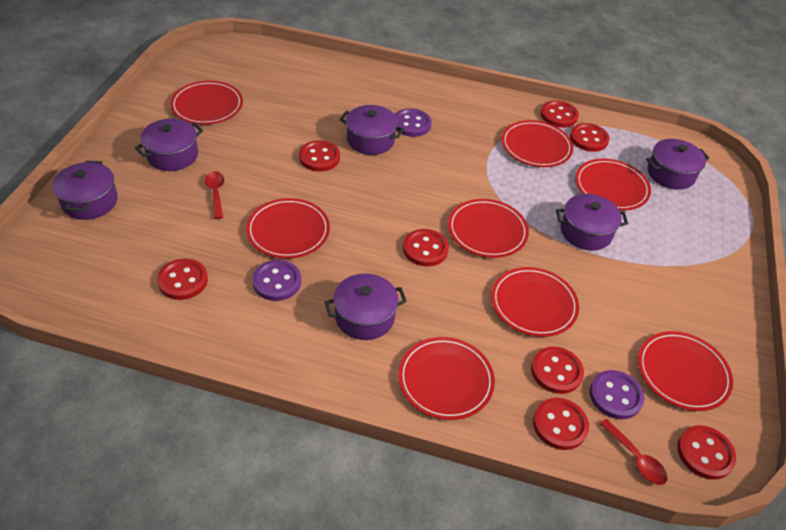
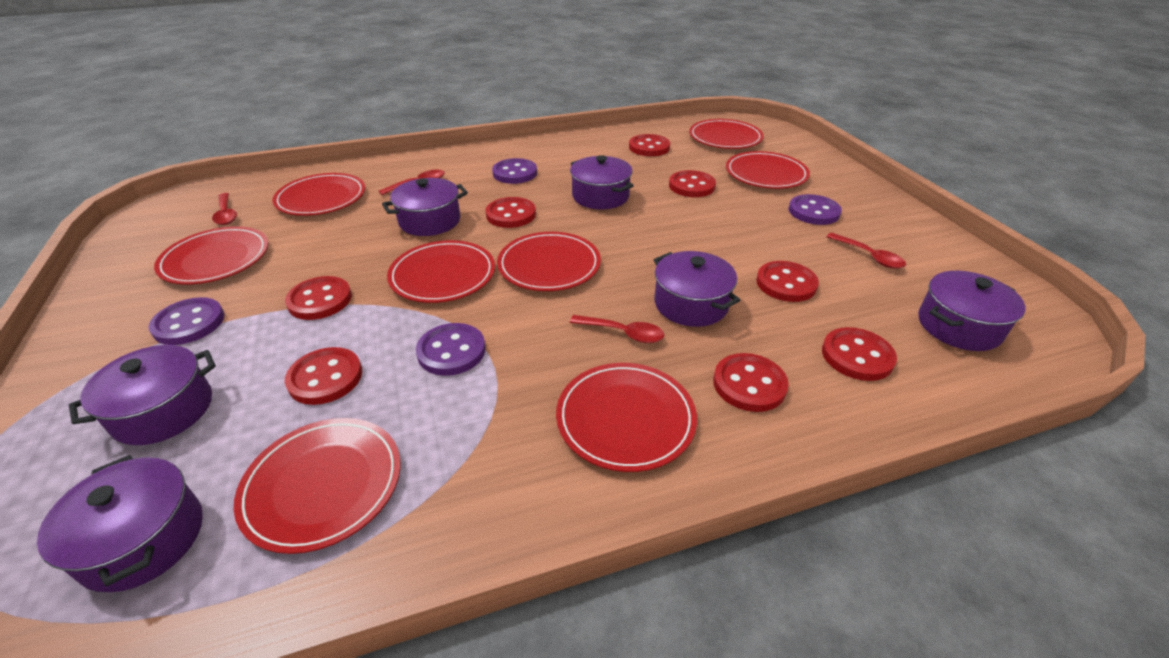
purple button: 3 -> 4
red spoon: 2 -> 4

